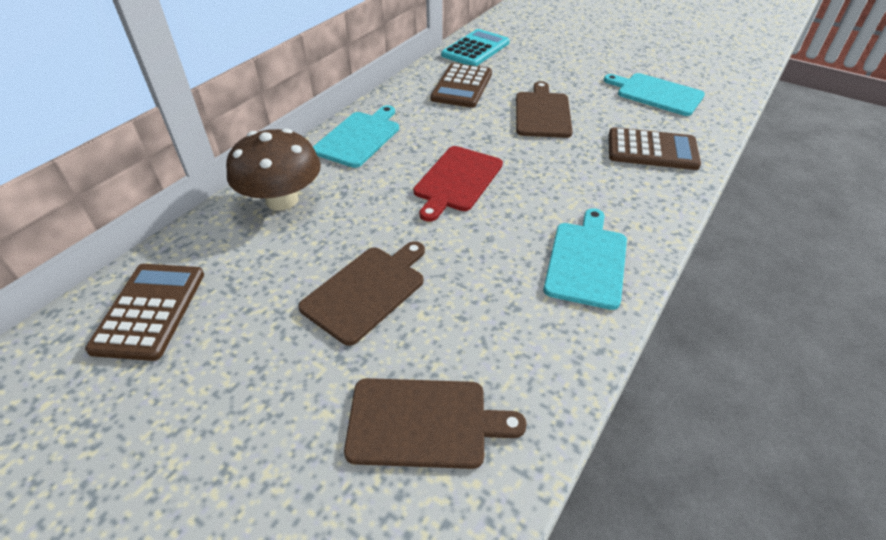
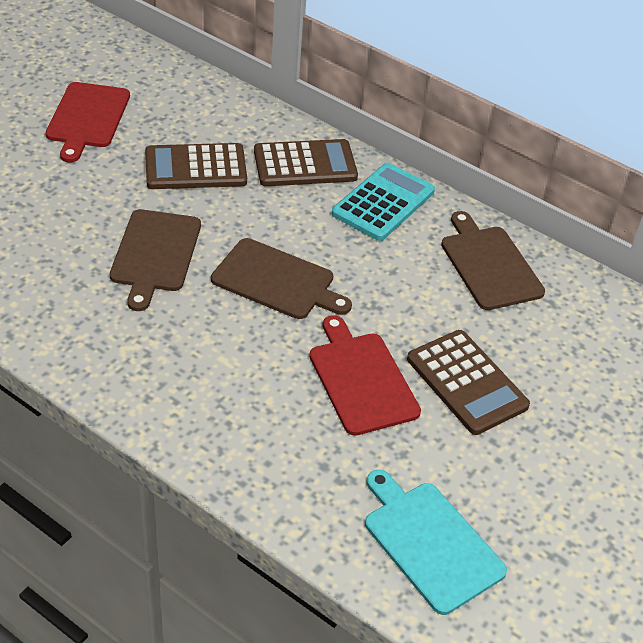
brown mushroom: 1 -> 0
red cutting board: 1 -> 2
turquoise cutting board: 3 -> 1

